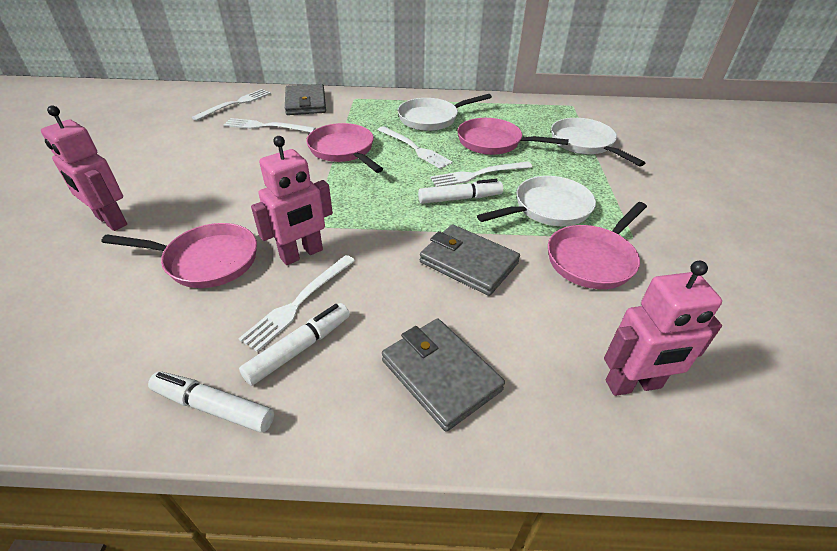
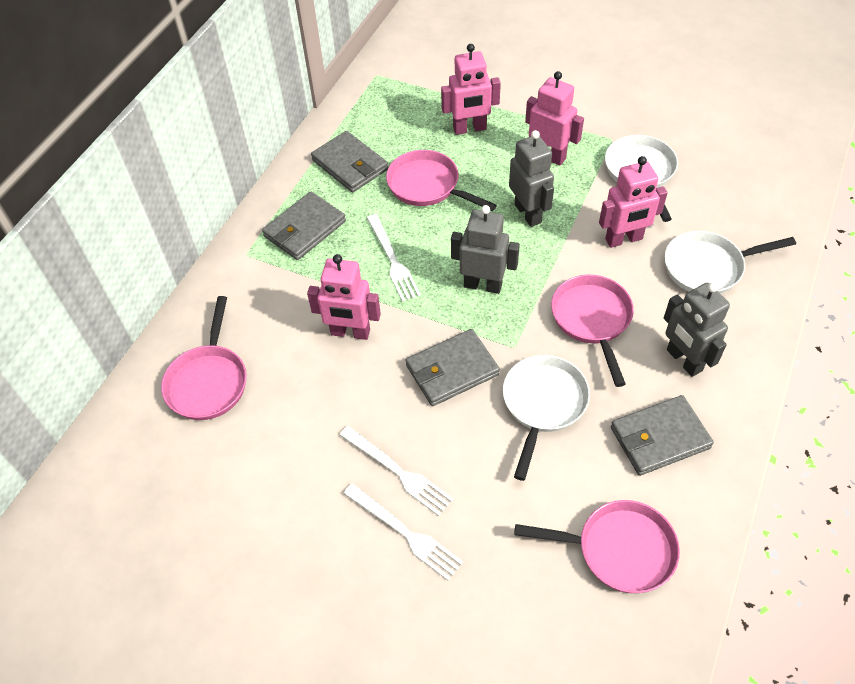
grey robot: 0 -> 3
grey wallet: 3 -> 4
pink robot: 3 -> 4
white fork: 5 -> 3
white marker: 3 -> 0

